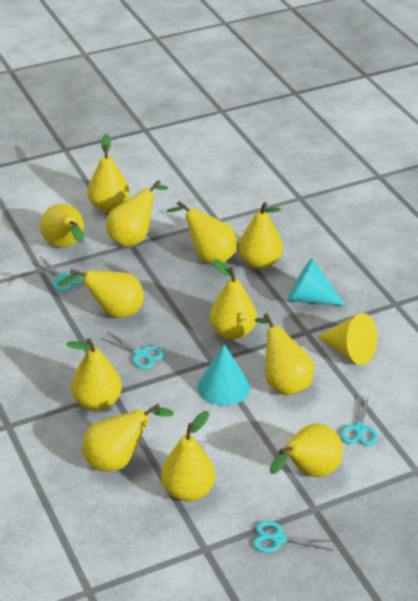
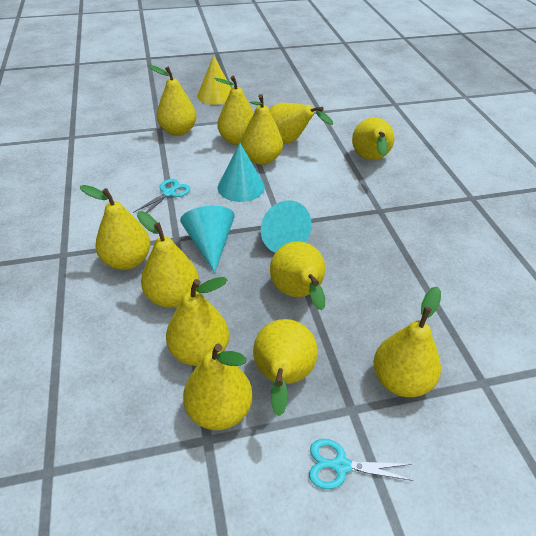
turquoise cone: 2 -> 3
turquoise scissors: 4 -> 2

